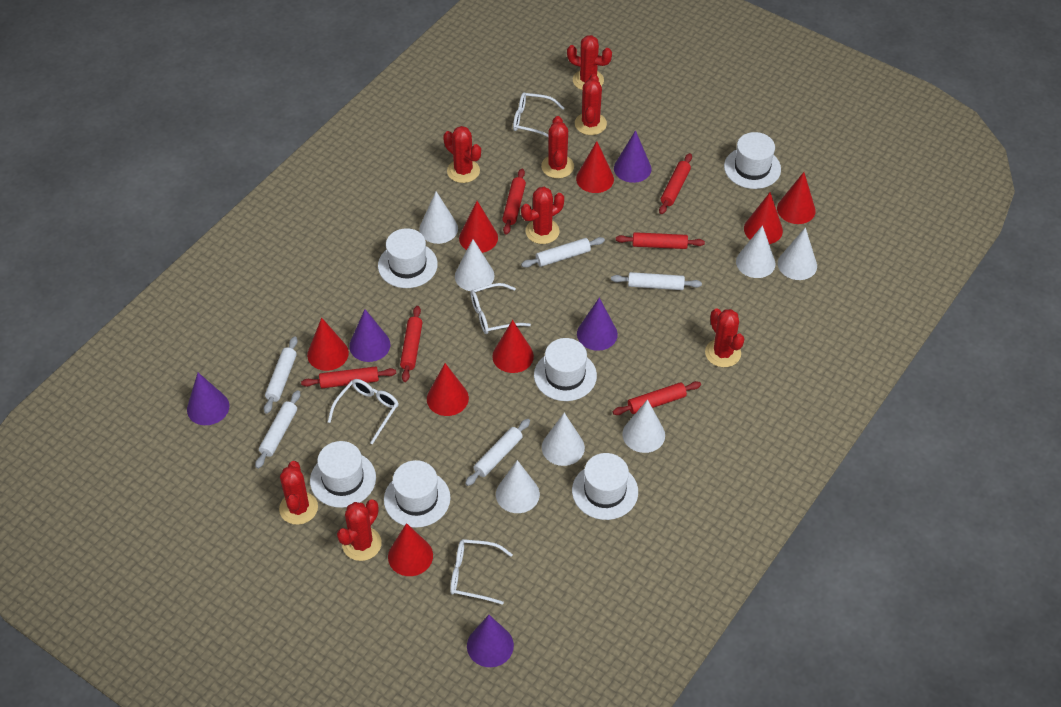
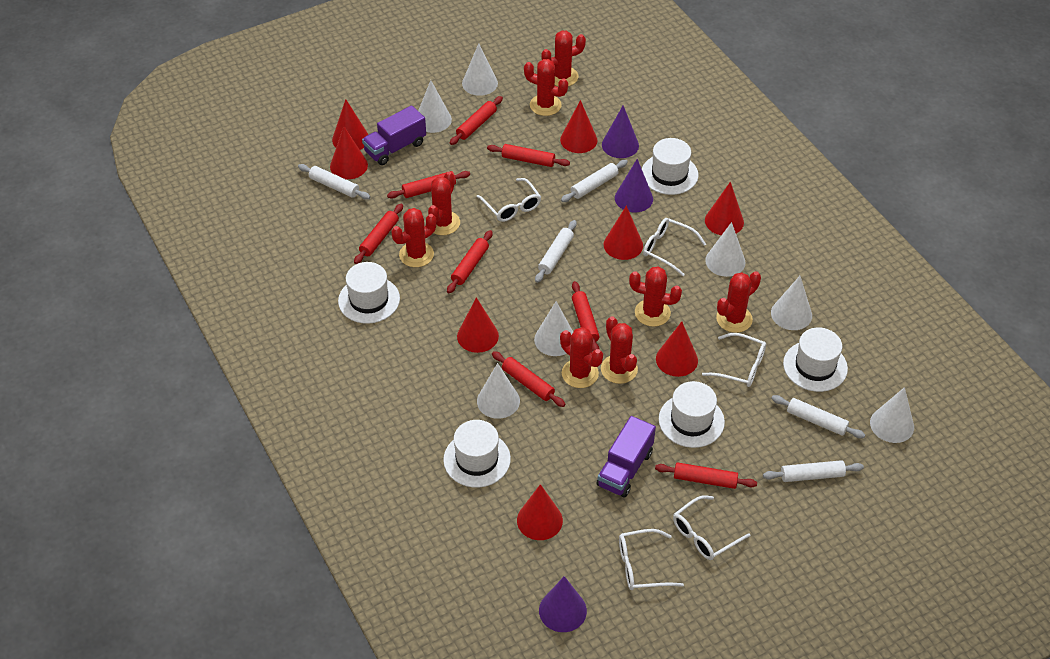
purple cone: 5 -> 3
purple truck: 0 -> 2
red rolling pin: 6 -> 8
white glasses: 4 -> 5
white hat: 6 -> 5

